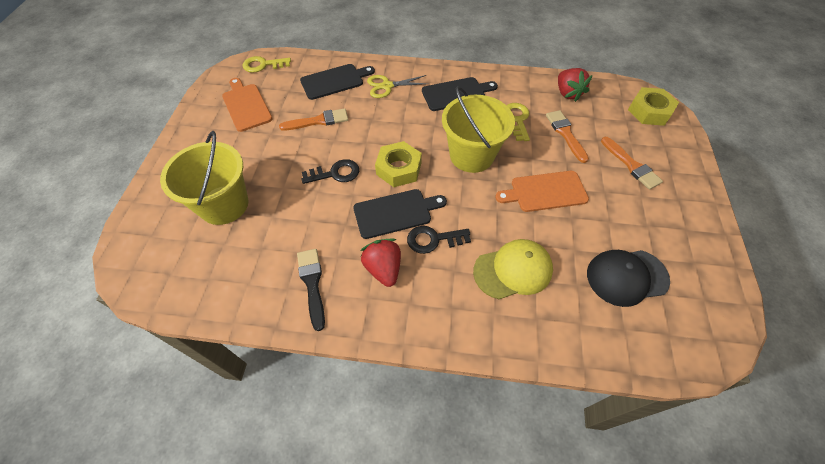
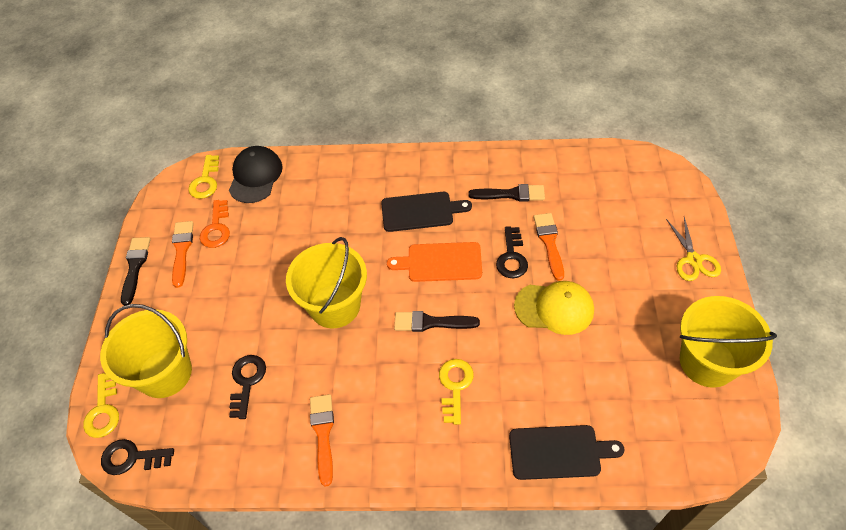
black brush: 1 -> 3
black cutting board: 3 -> 2
black key: 2 -> 3
orange cutting board: 2 -> 1
orange key: 0 -> 1
red strawberry: 2 -> 0
yellow bucket: 2 -> 3
yellow key: 2 -> 3
yellow nut: 2 -> 0

